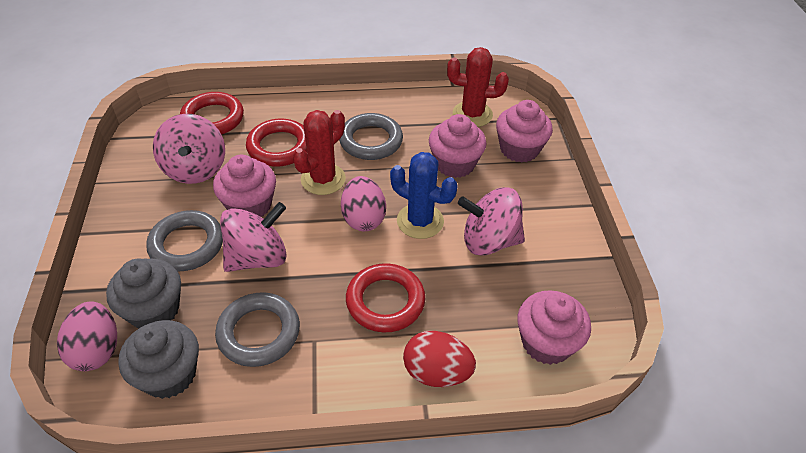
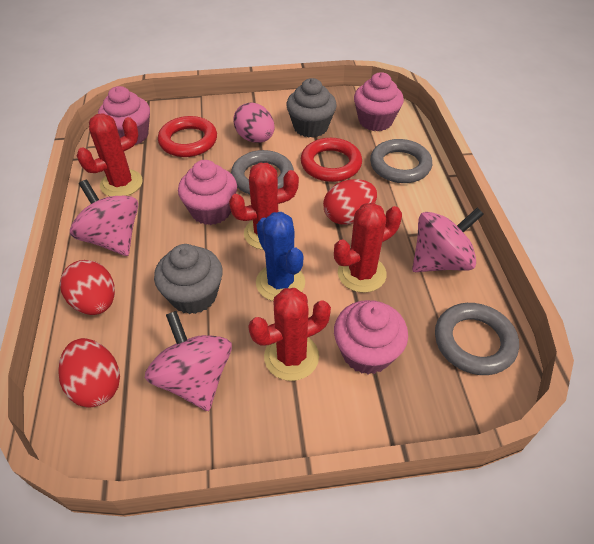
pink egg: 2 -> 1
red cactus: 2 -> 4
red egg: 1 -> 3
red ring: 3 -> 2

